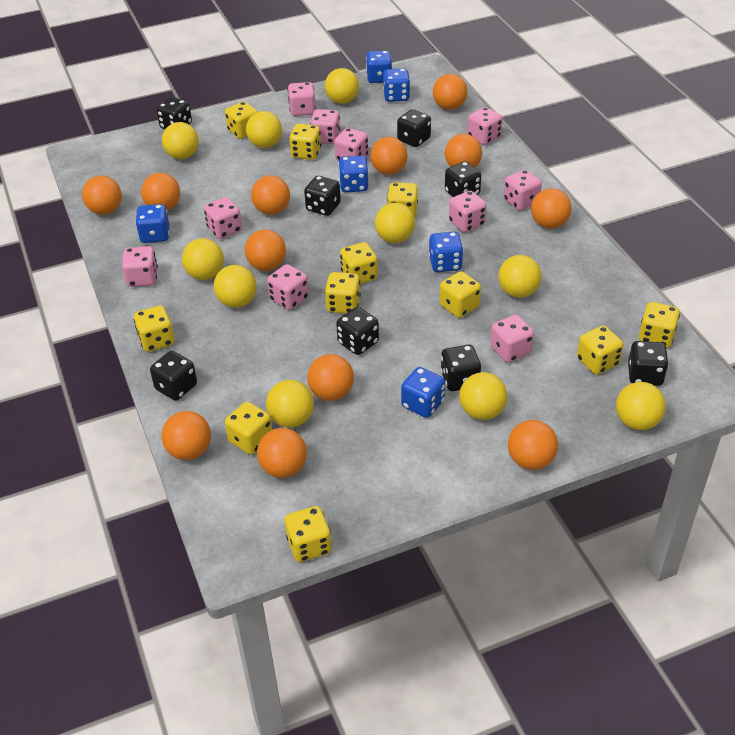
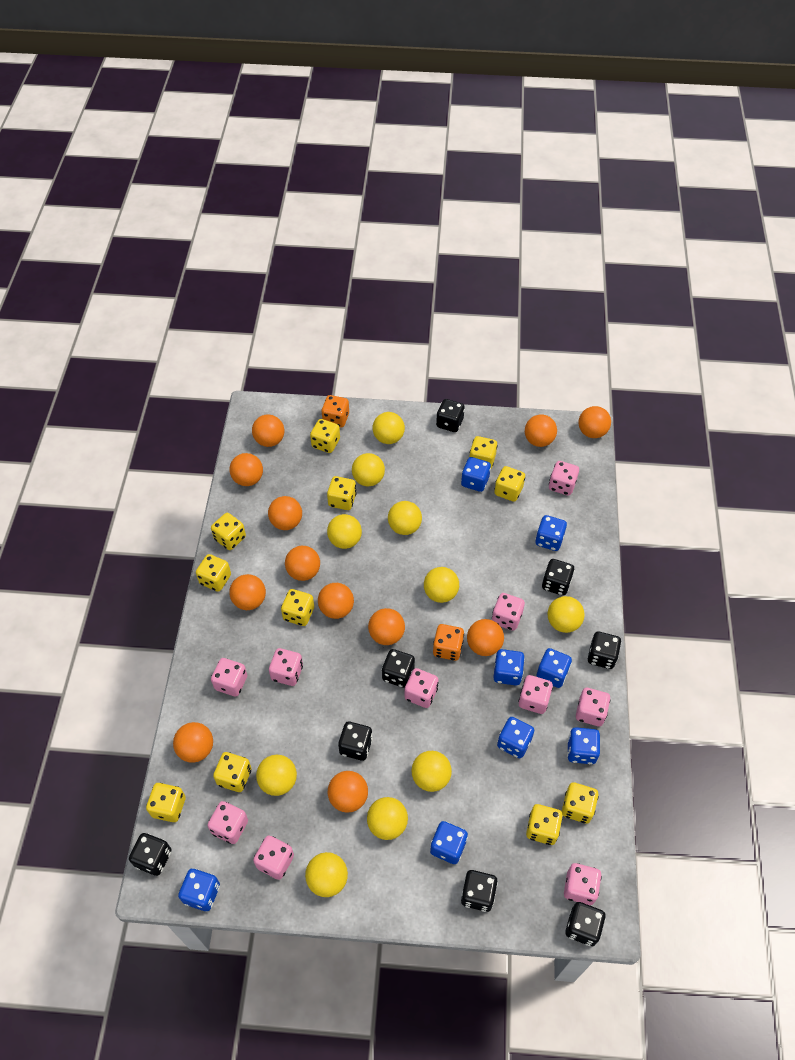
blue dice: 6 -> 8
orange dice: 0 -> 2

